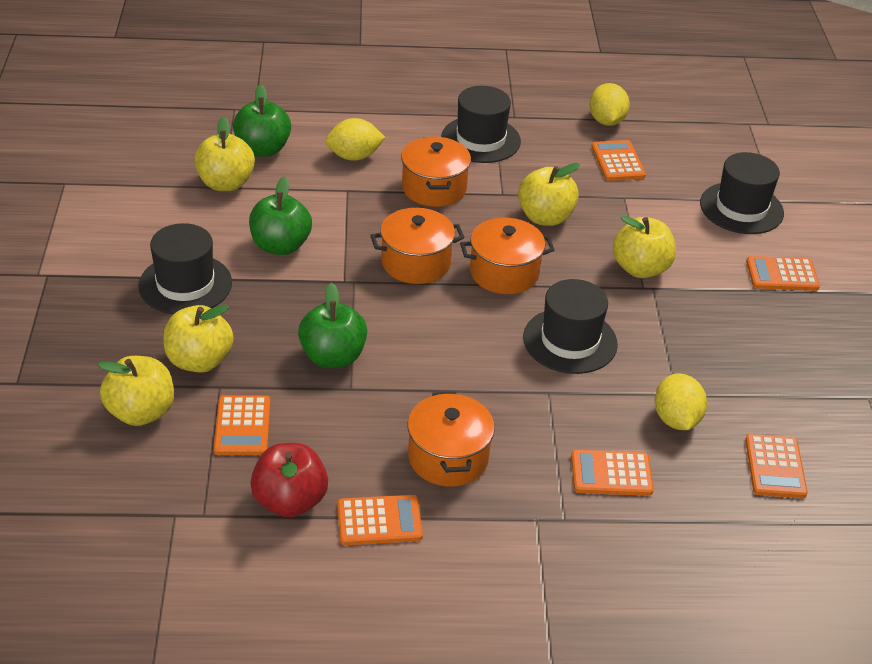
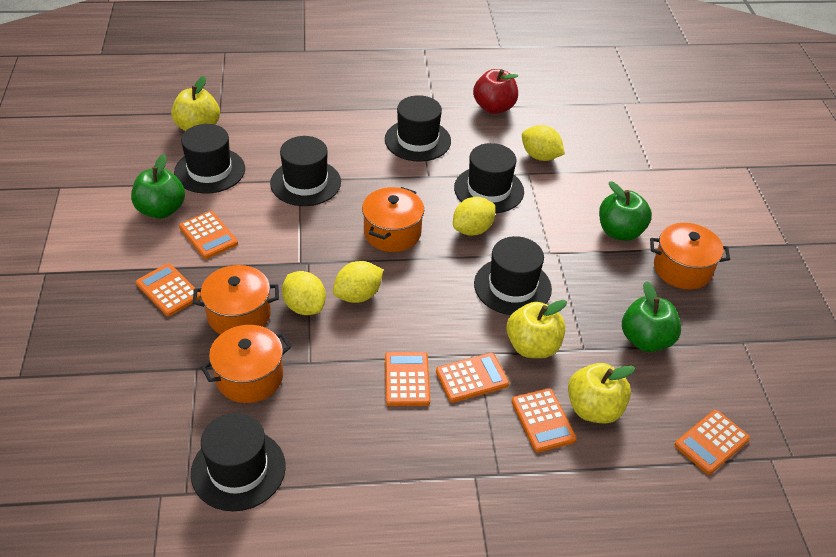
black hat: 4 -> 6
yellow apple: 5 -> 3
yellow lemon: 3 -> 4

